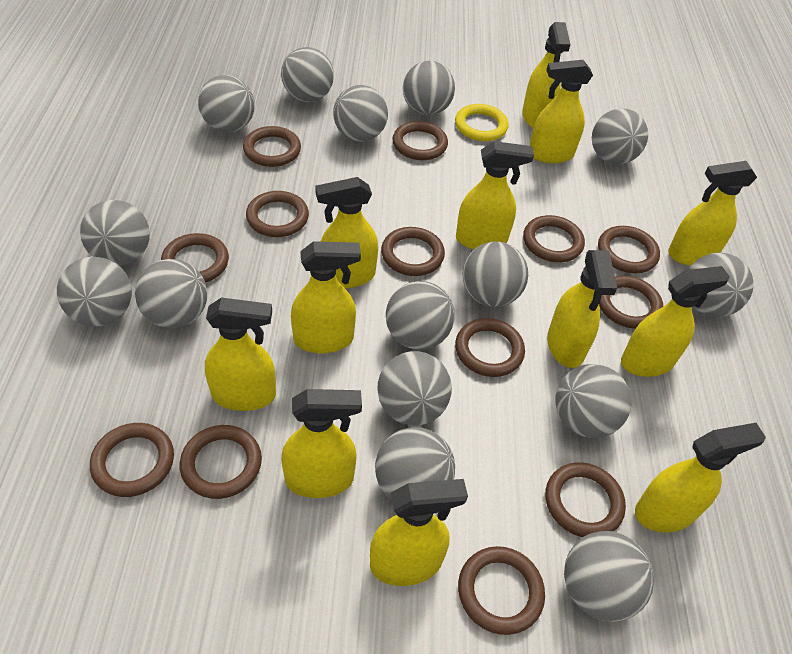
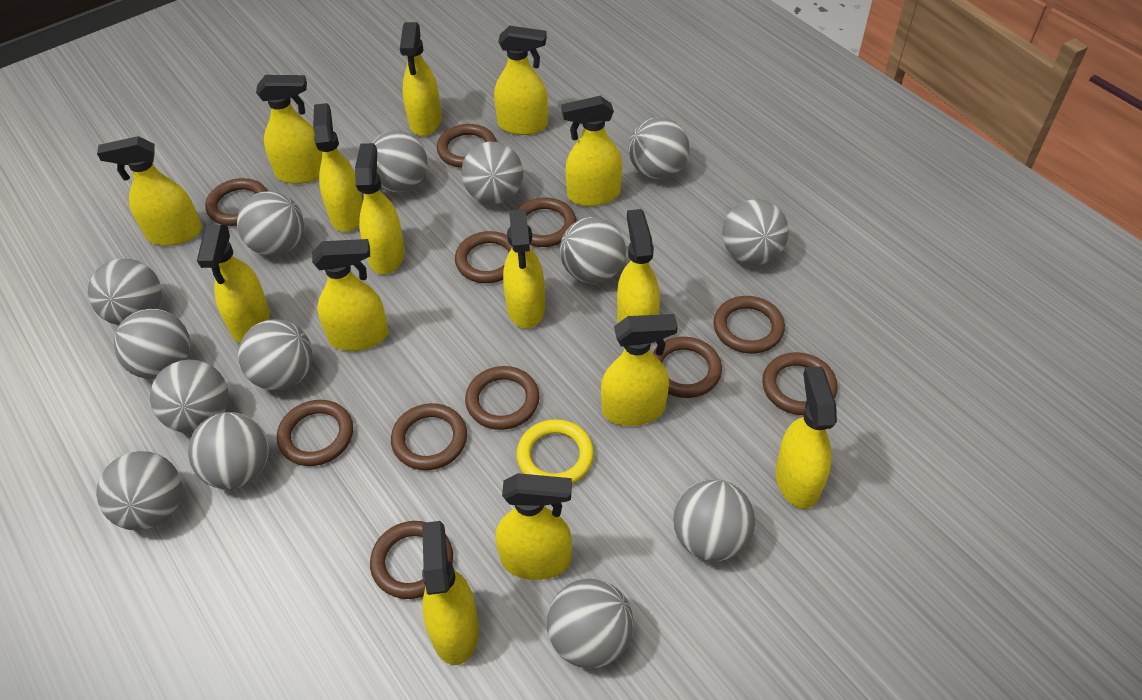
brown ring: 13 -> 11
grey ball: 15 -> 14
yellow spray bottle: 12 -> 15

